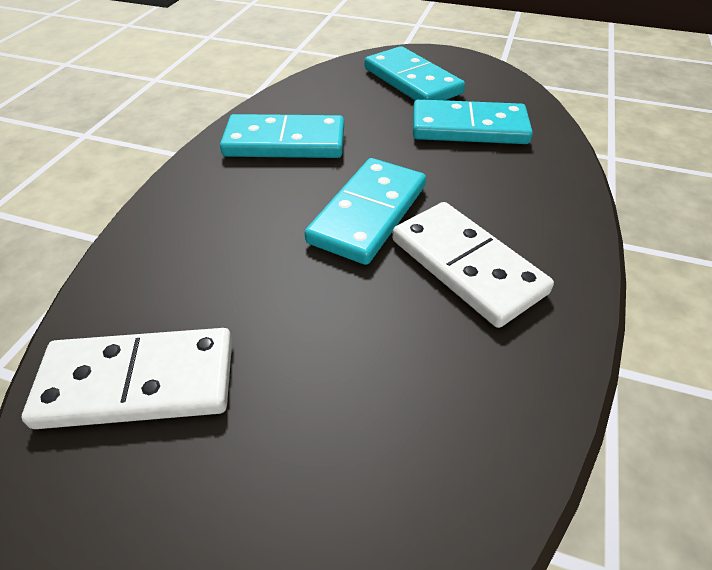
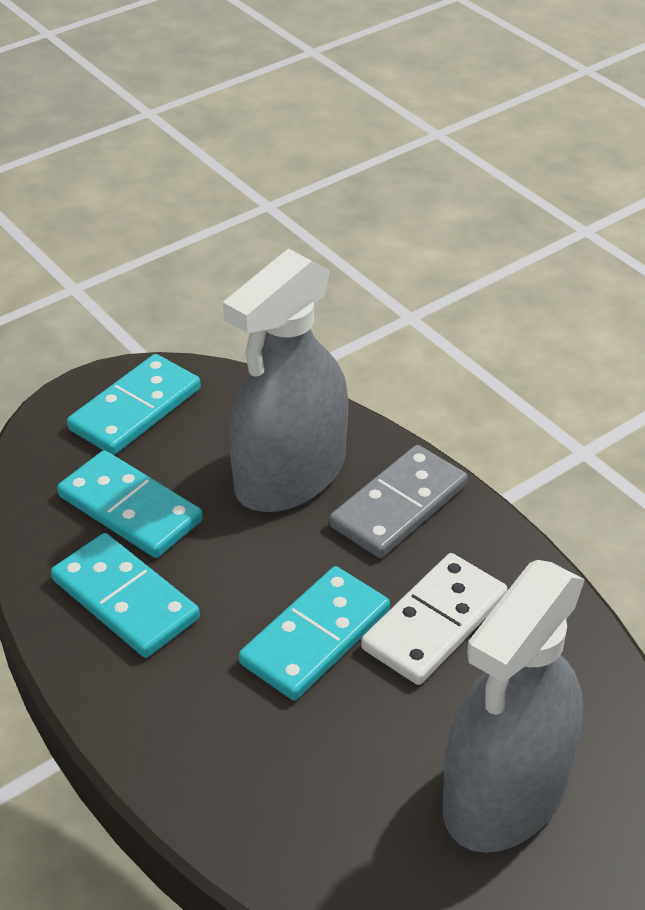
grey domino: 0 -> 1
grey spray bottle: 0 -> 2
white domino: 2 -> 1

